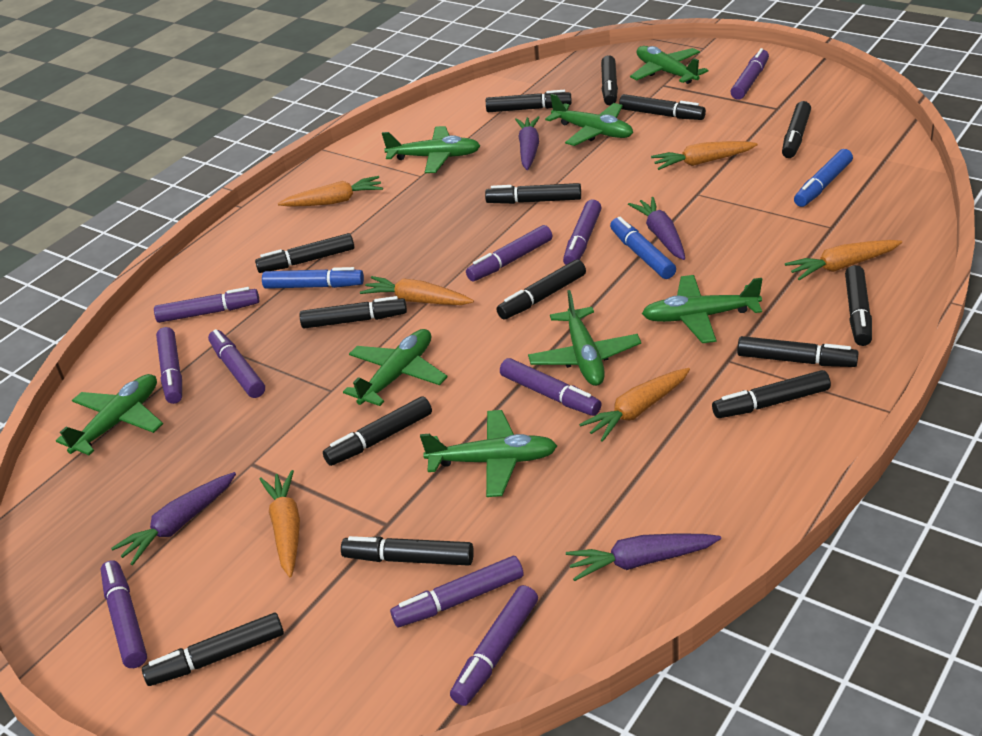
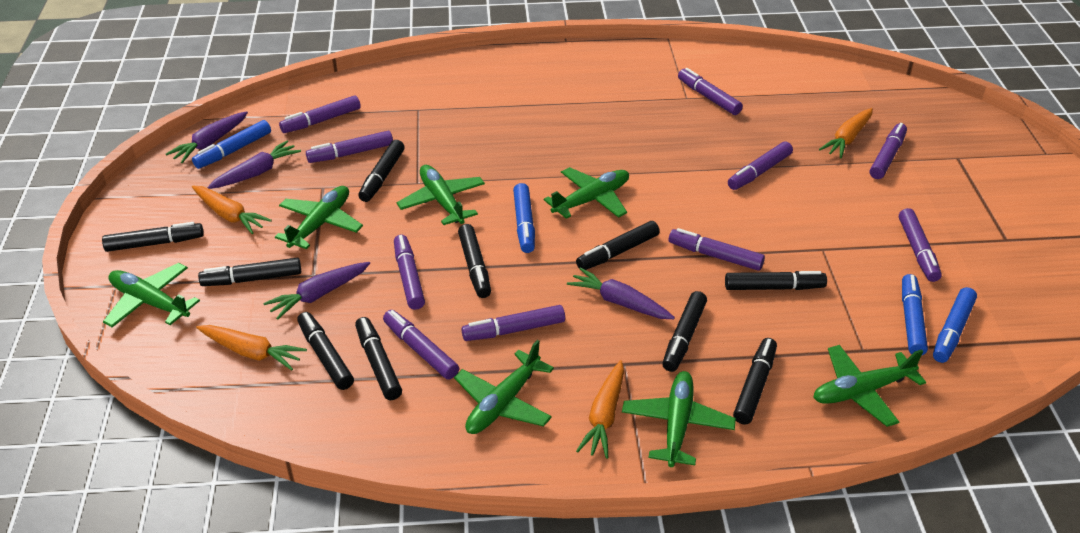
black marker: 14 -> 10
blue marker: 3 -> 4
green plane: 8 -> 7
orange carrot: 6 -> 4

